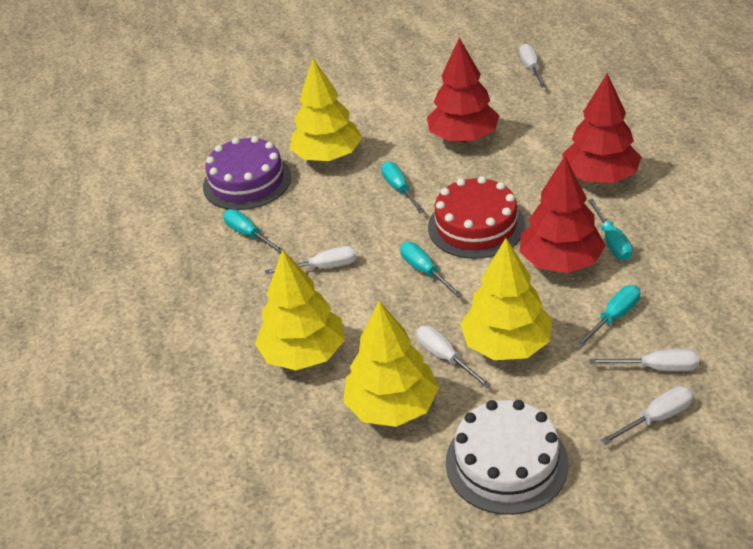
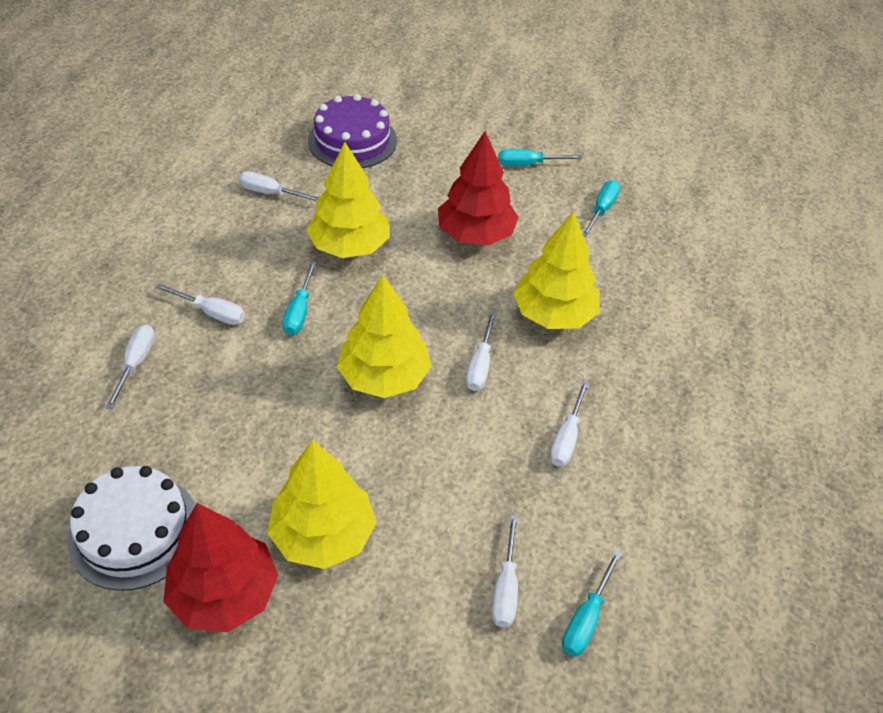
red cake: 1 -> 0
red tree: 3 -> 2
turquoise screwdriver: 5 -> 4
white screwdriver: 5 -> 6

